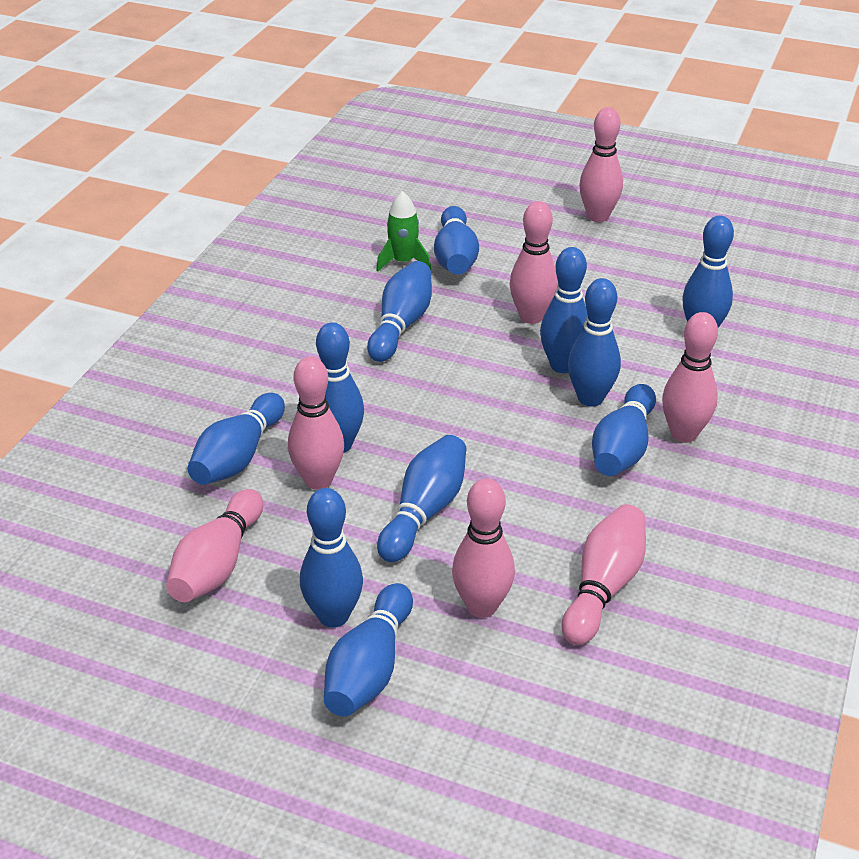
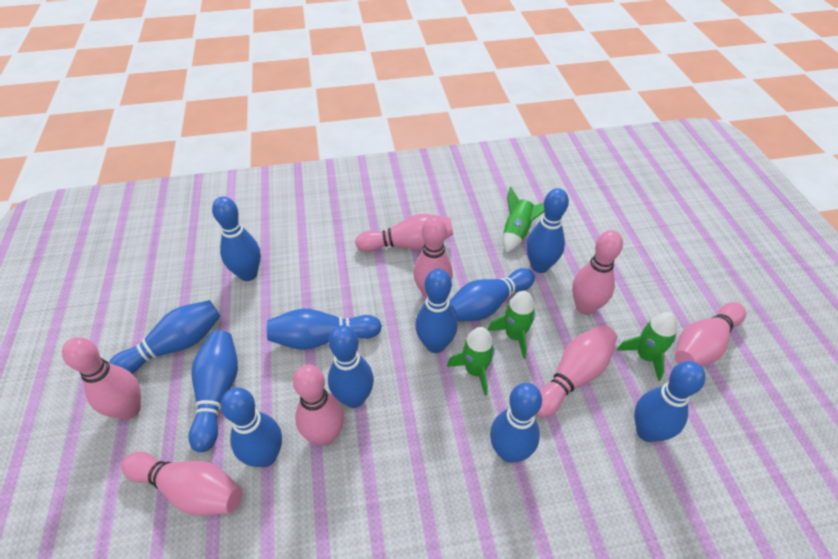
green rocket: 1 -> 4
pink bowling pin: 7 -> 8

